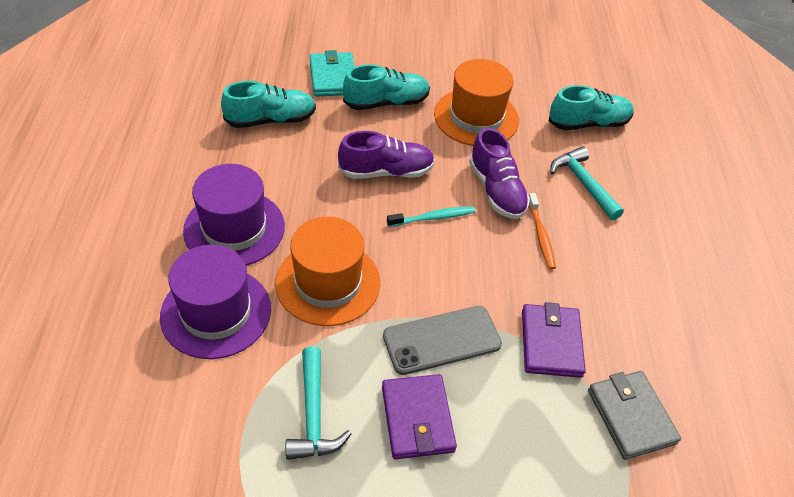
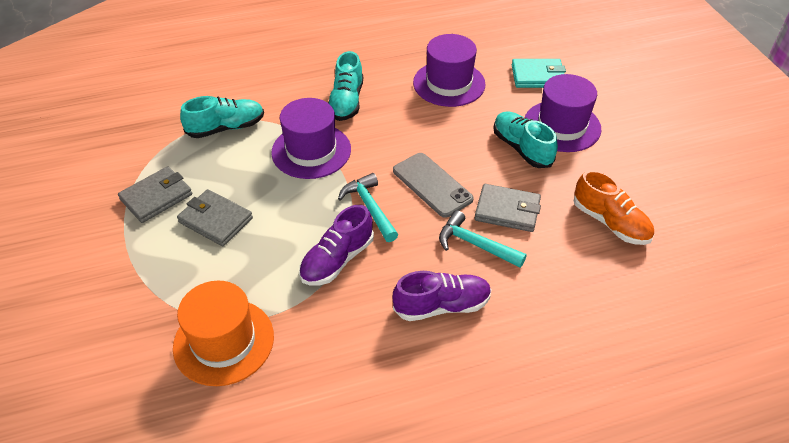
grey wallet: 1 -> 3
orange hat: 2 -> 1
orange shoe: 0 -> 1
orange toothbrush: 1 -> 0
purple hat: 2 -> 3
purple wallet: 2 -> 0
turquoise toothbrush: 1 -> 0

